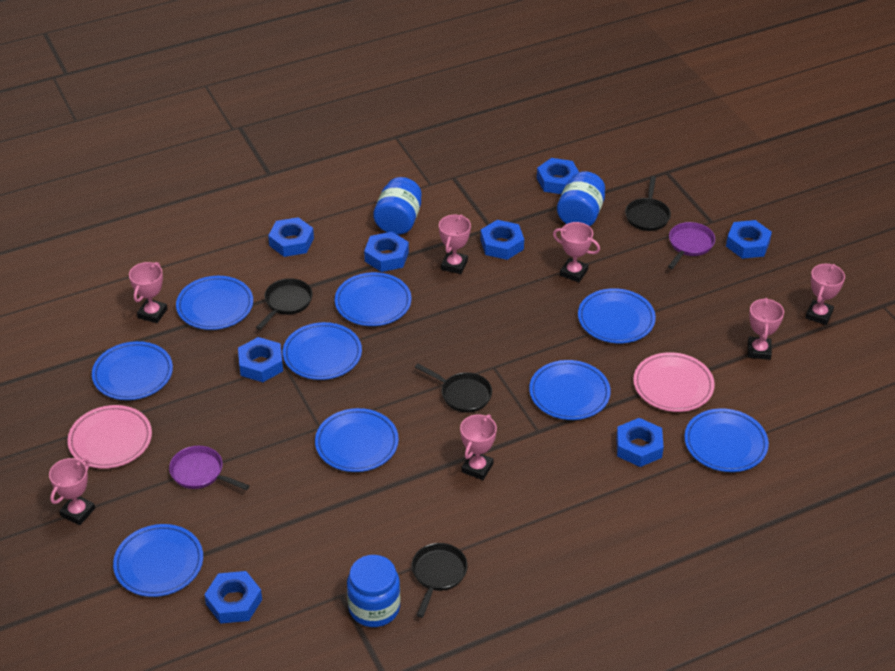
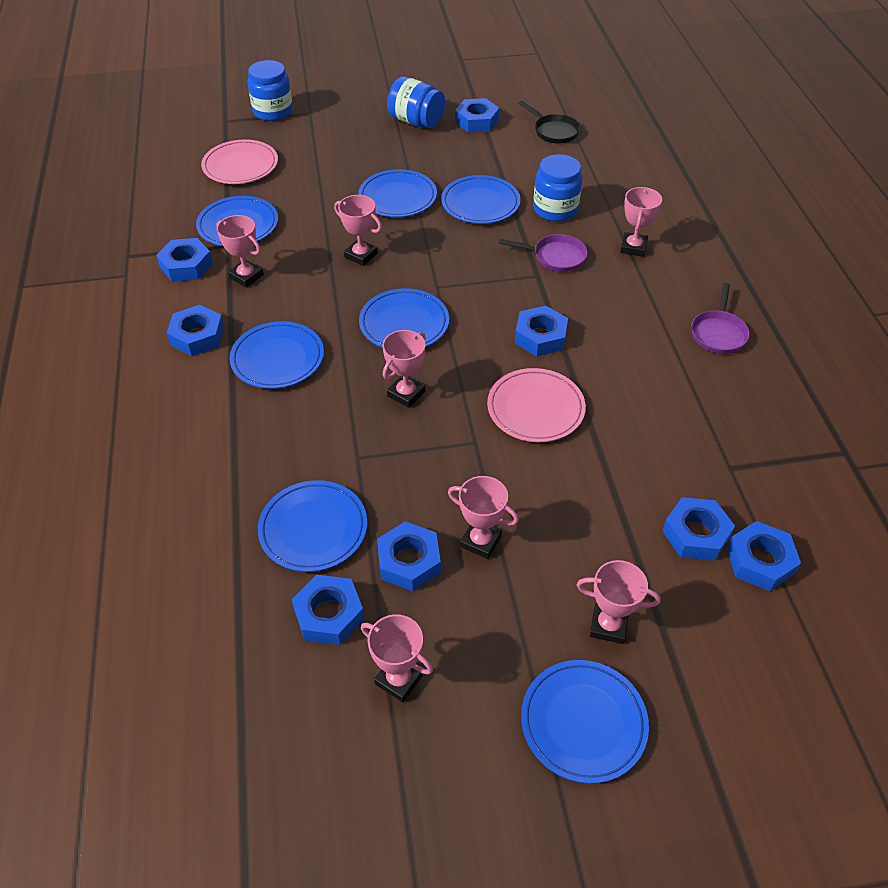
black pan: 4 -> 1
blue plate: 9 -> 7

